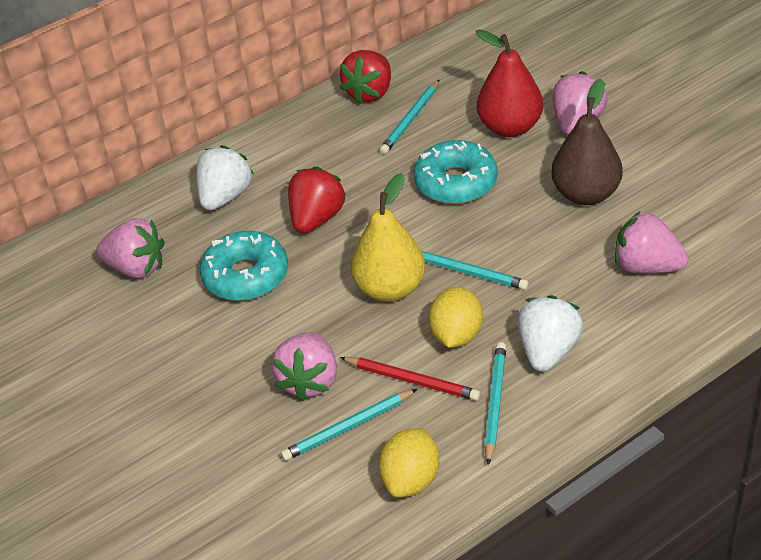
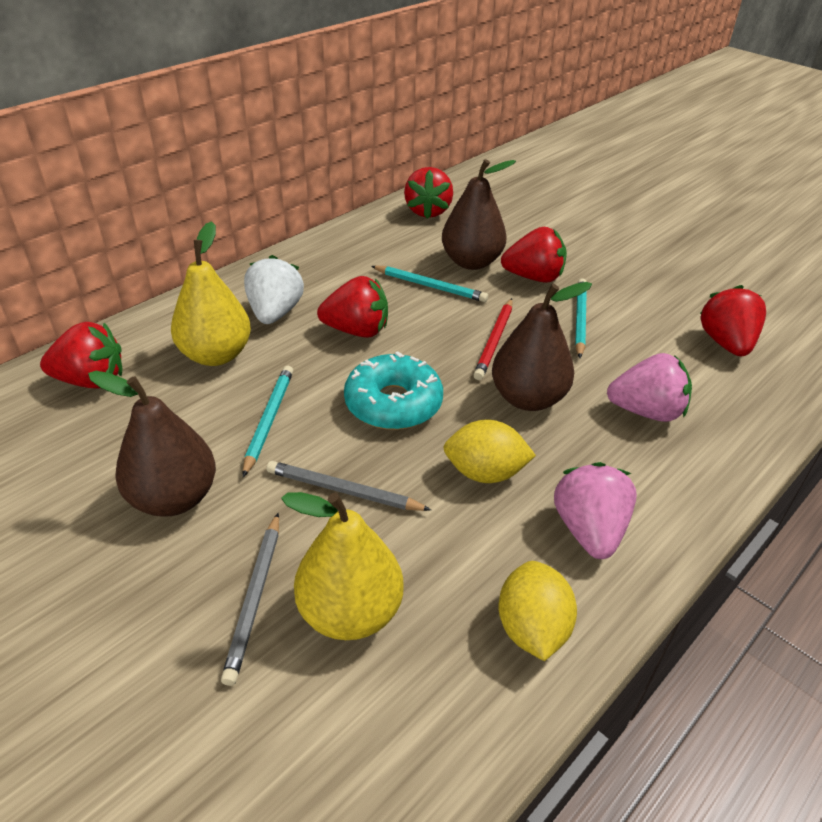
brown pear: 1 -> 3
grey pencil: 0 -> 2
pink strawberry: 4 -> 2
red pear: 1 -> 0
red strawberry: 2 -> 5
turquoise donut: 2 -> 1
turquoise pencil: 4 -> 3
white strawberry: 2 -> 1
yellow pear: 1 -> 2

